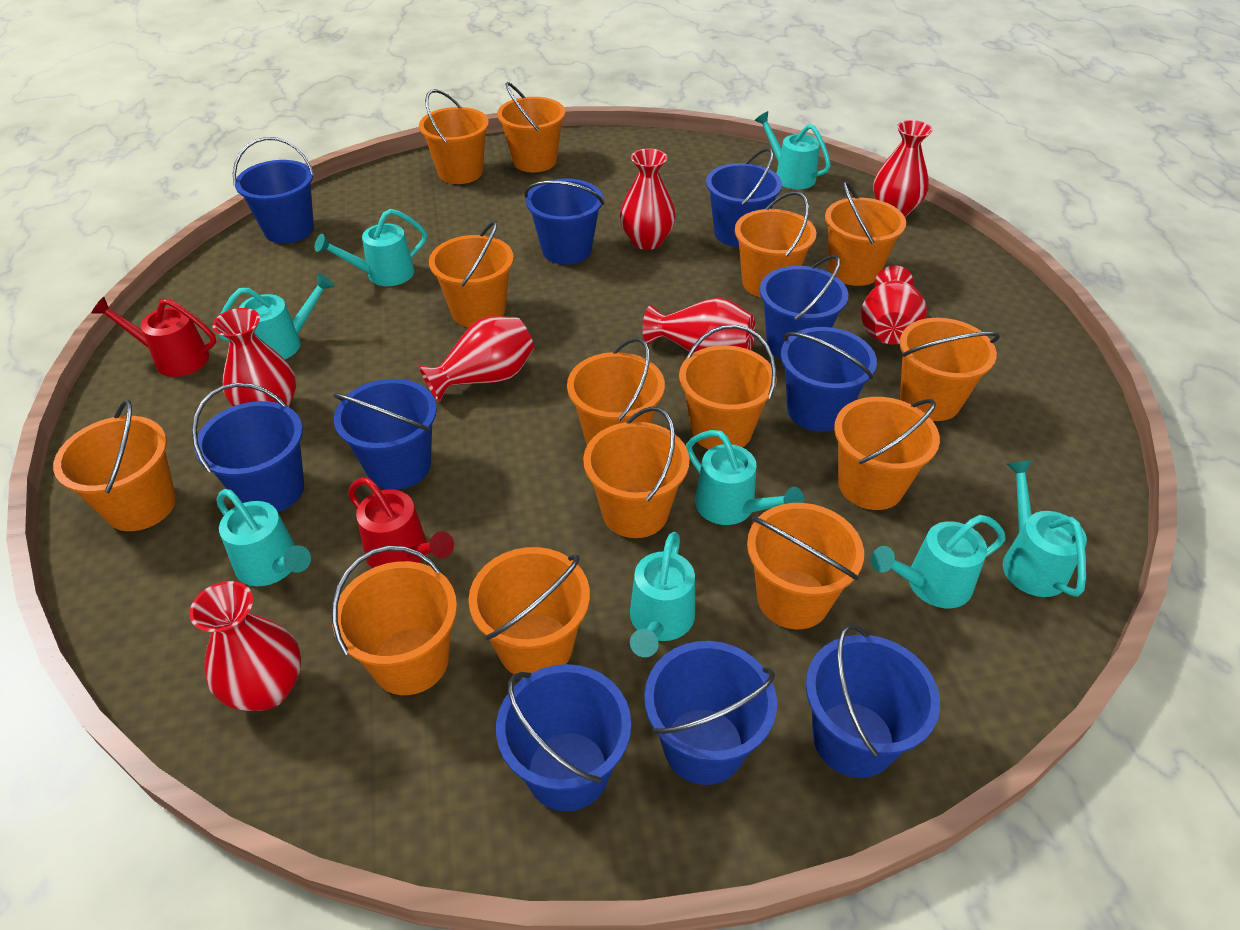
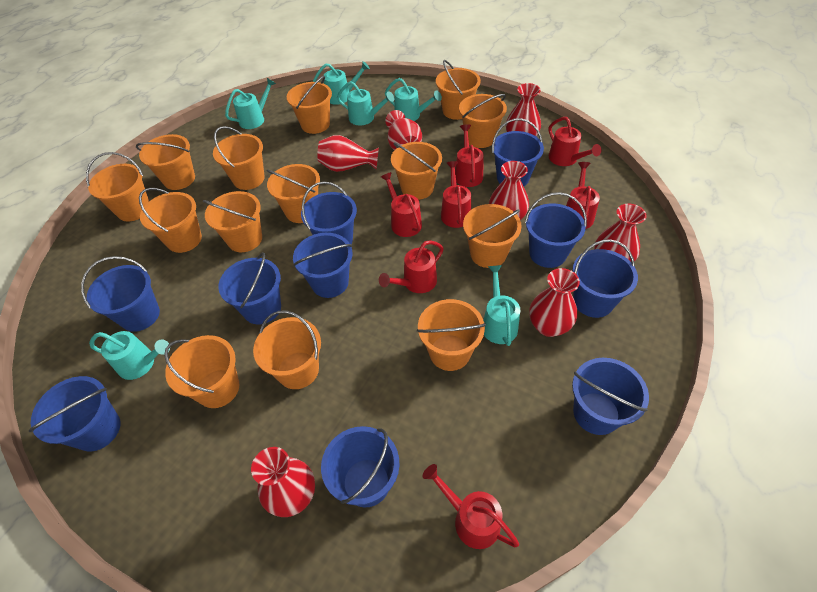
red watering can: 2 -> 7
turquoise watering can: 8 -> 6

